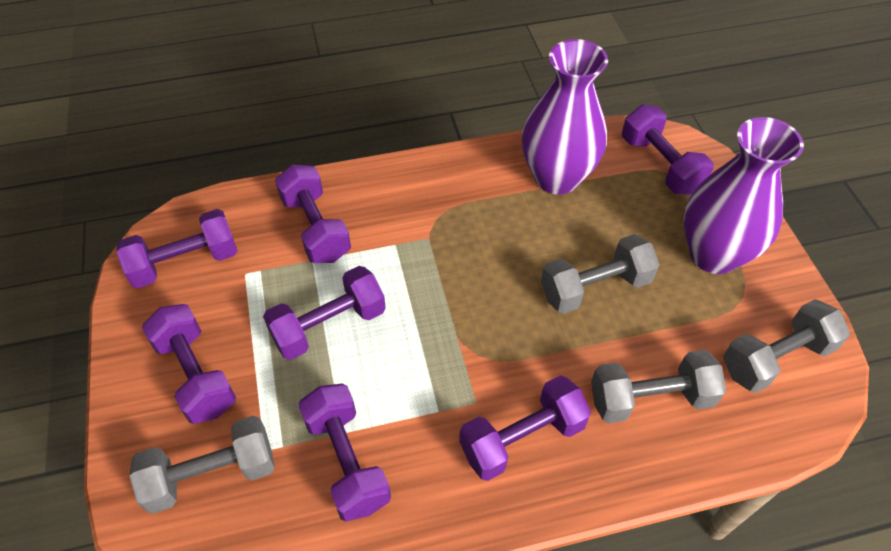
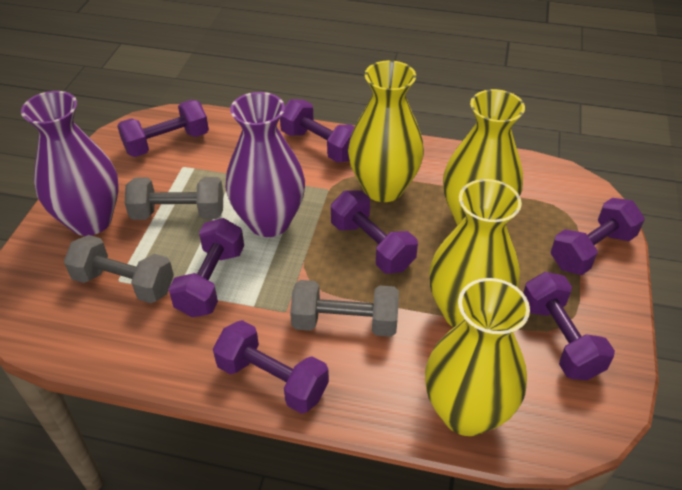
grey dumbbell: 4 -> 3
yellow vase: 0 -> 4

